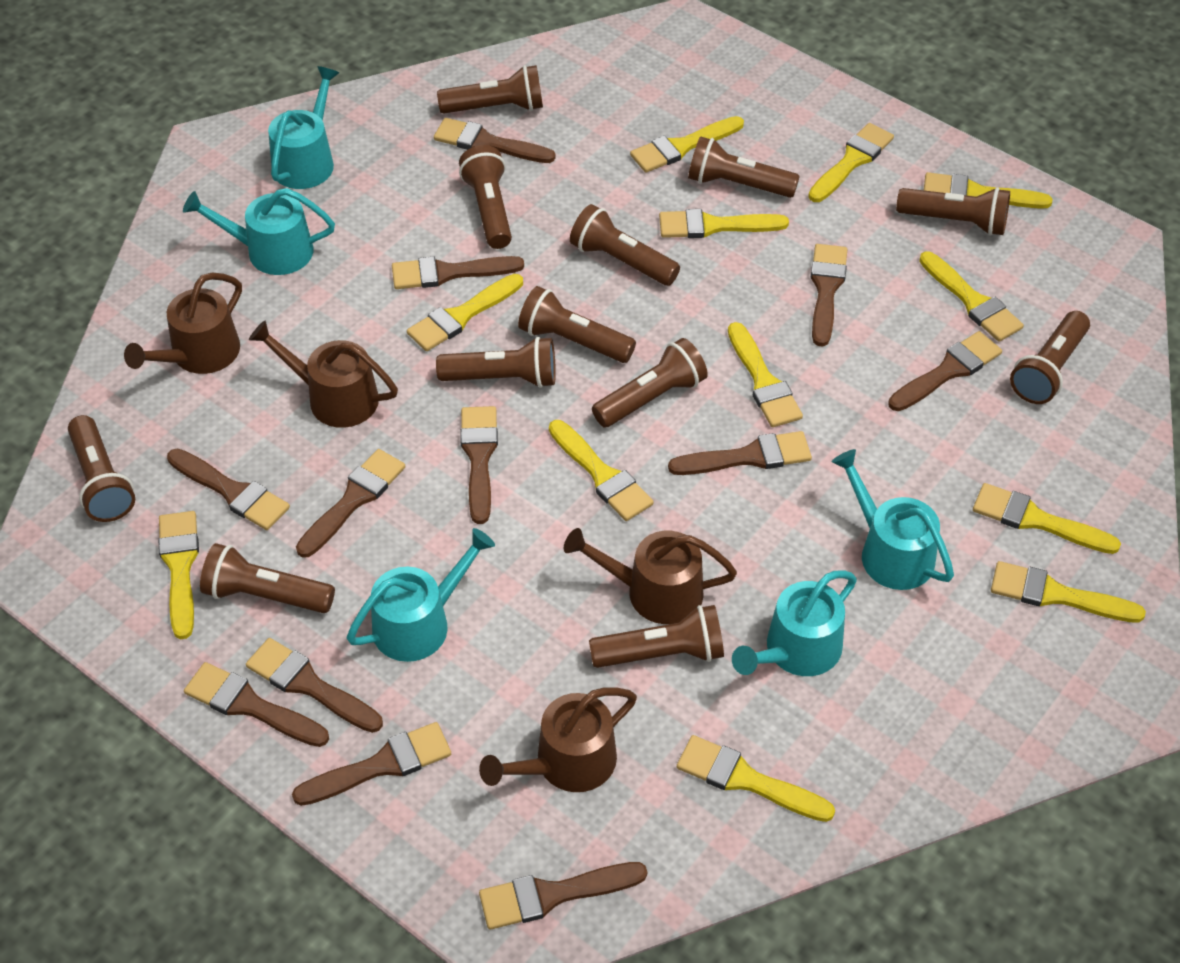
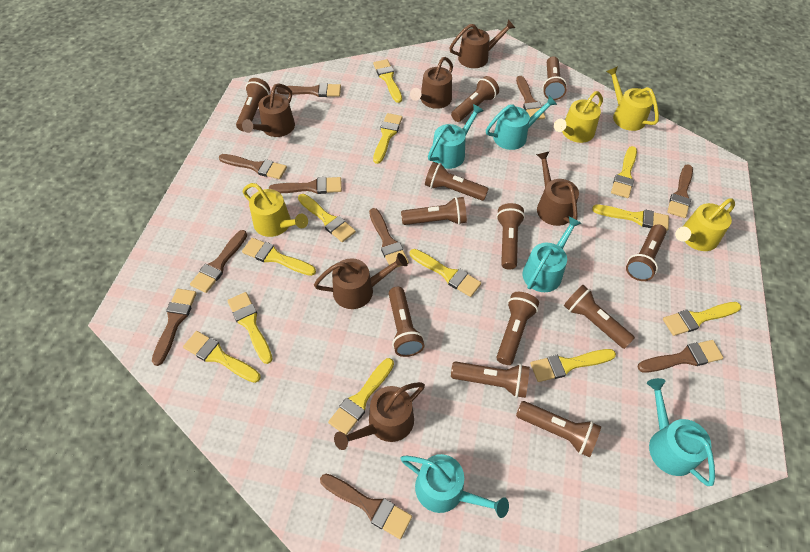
brown brush: 12 -> 10
brown watering can: 4 -> 6
yellow watering can: 0 -> 4

